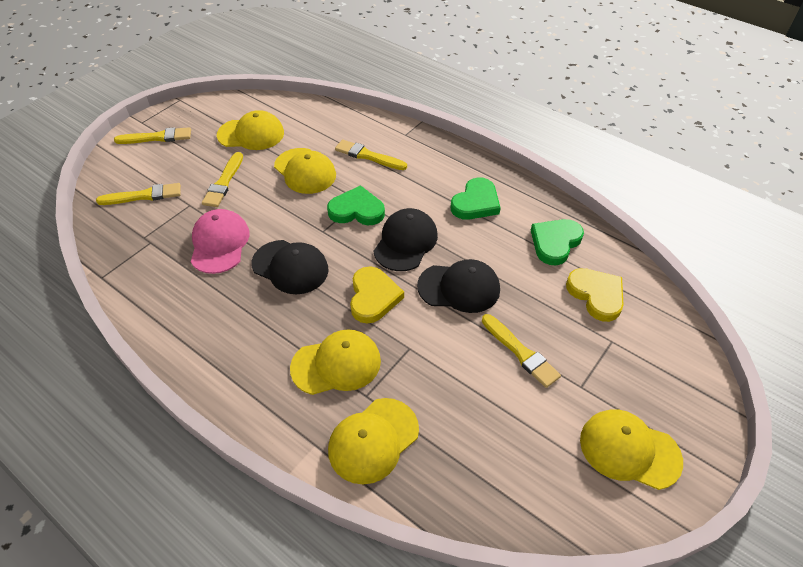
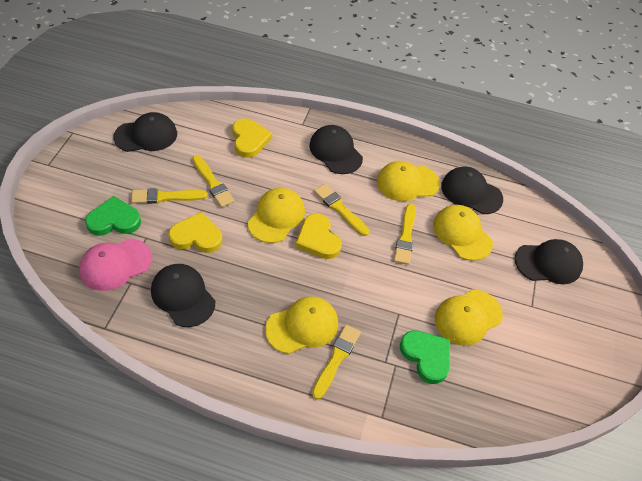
black cap: 3 -> 5
green heart: 3 -> 2
yellow heart: 2 -> 3

